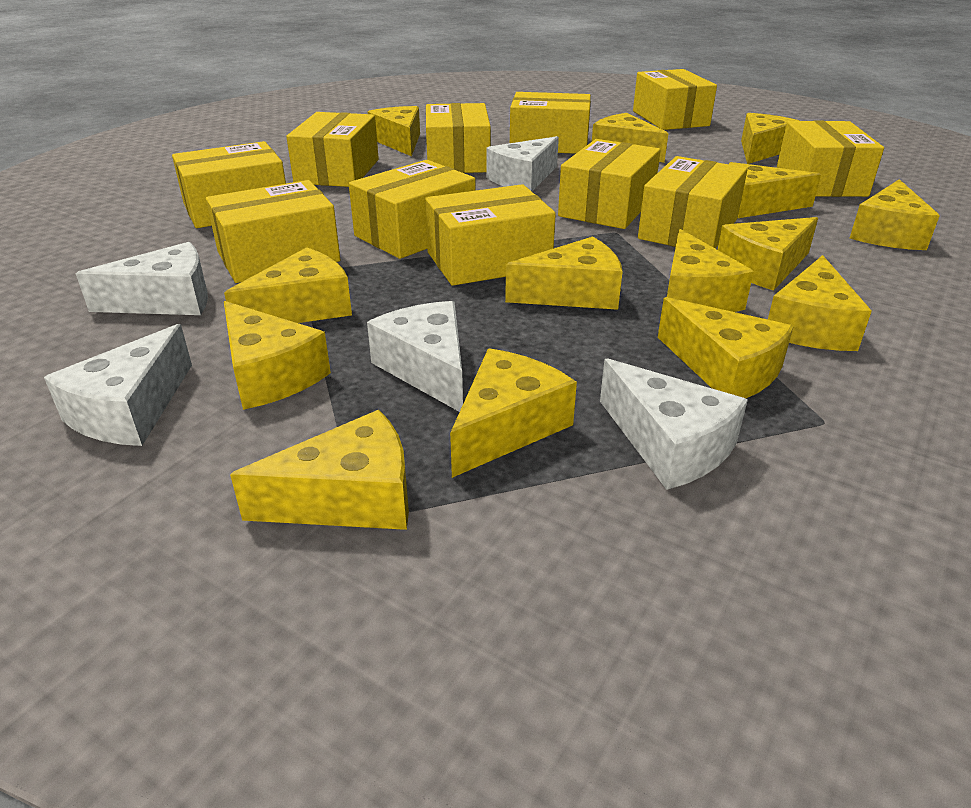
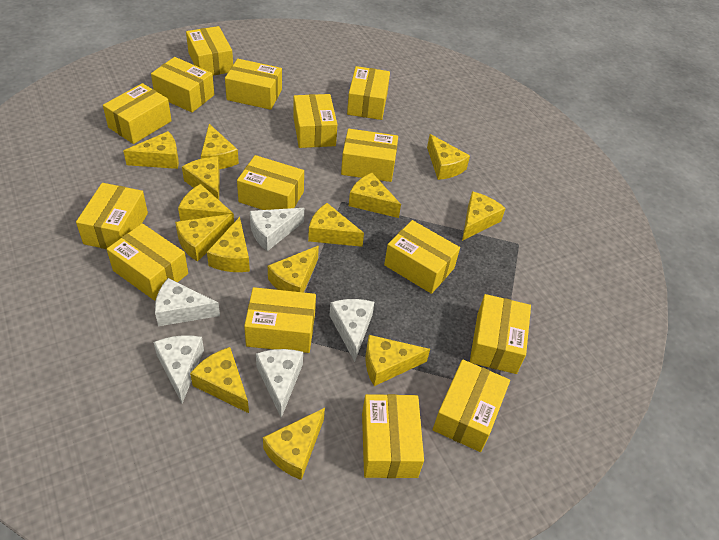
yellow box: 11 -> 15

